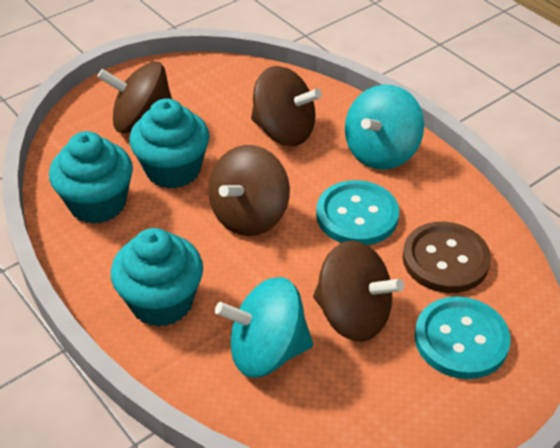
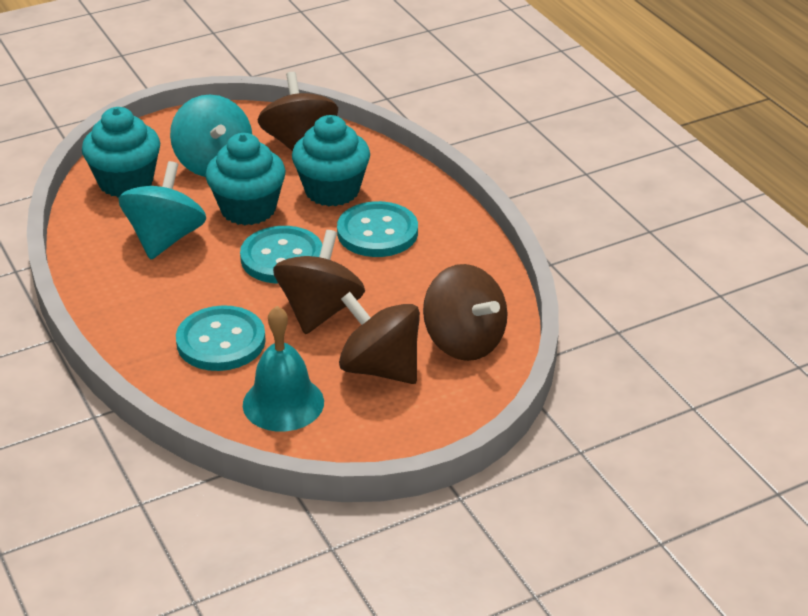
brown button: 1 -> 0
turquoise bell: 0 -> 1
turquoise button: 2 -> 3

